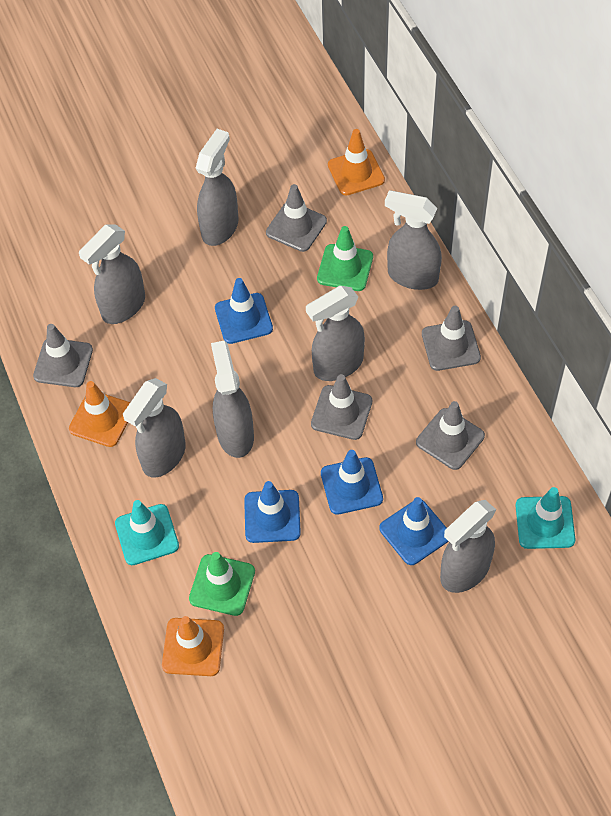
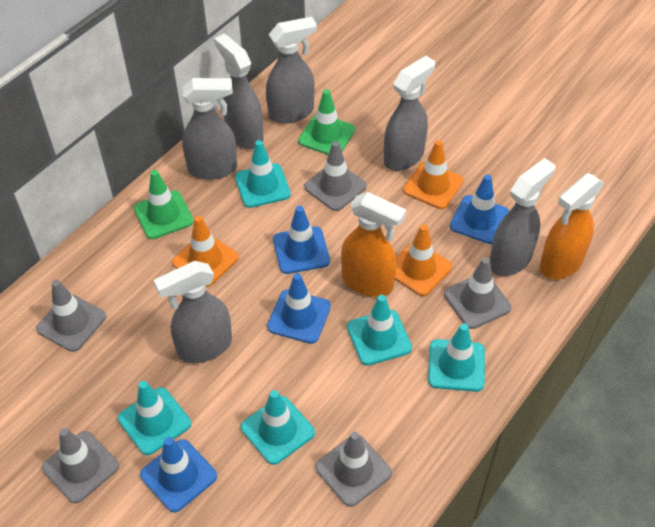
grey spray bottle: 7 -> 6
orange spray bottle: 0 -> 2
turquoise traffic cone: 2 -> 5

